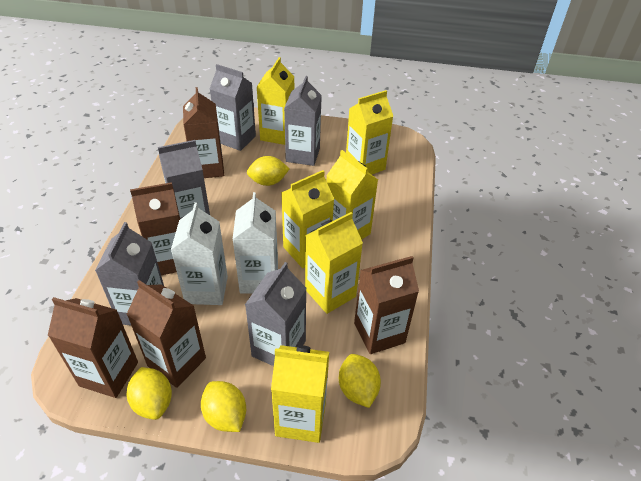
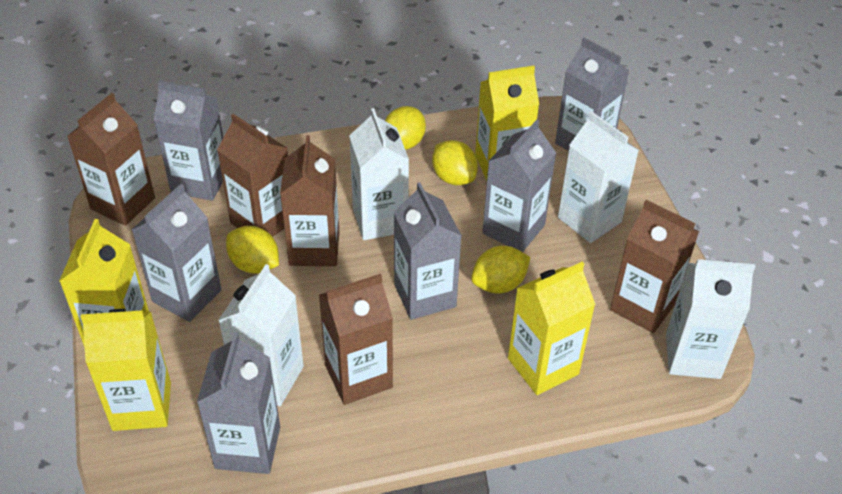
grey carton: 5 -> 6
white carton: 2 -> 4
yellow carton: 6 -> 4

